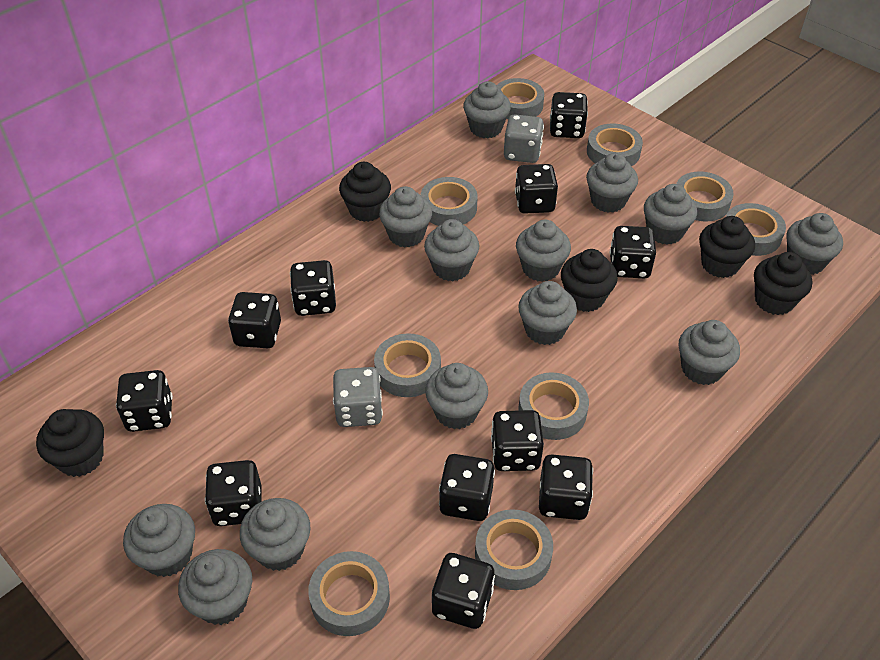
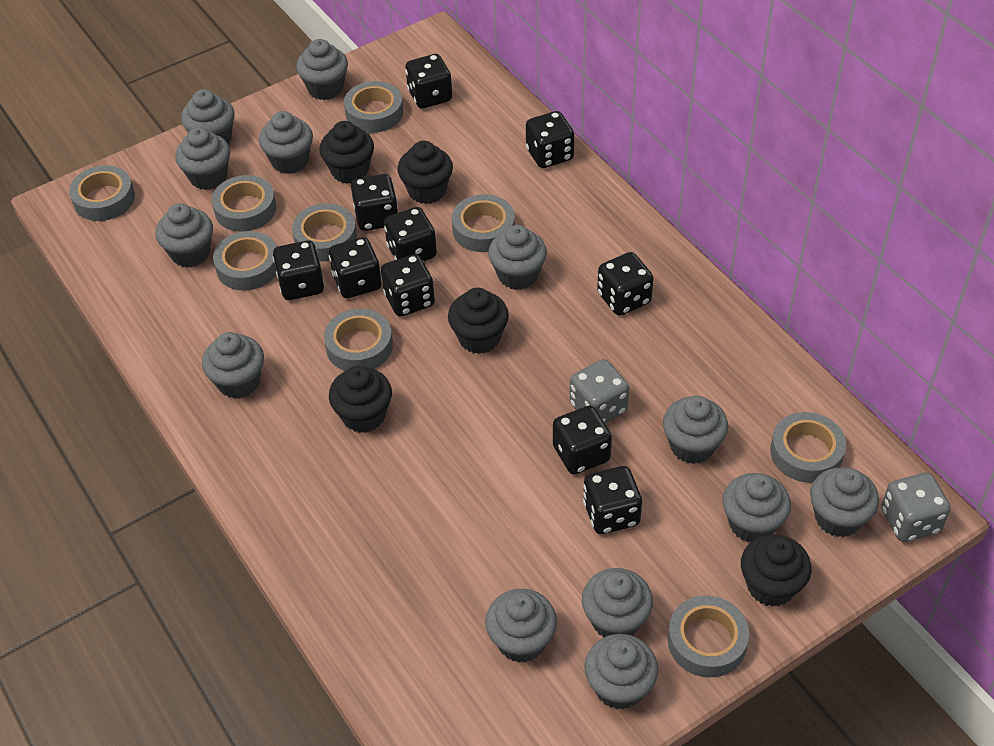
black dice: 11 -> 10

